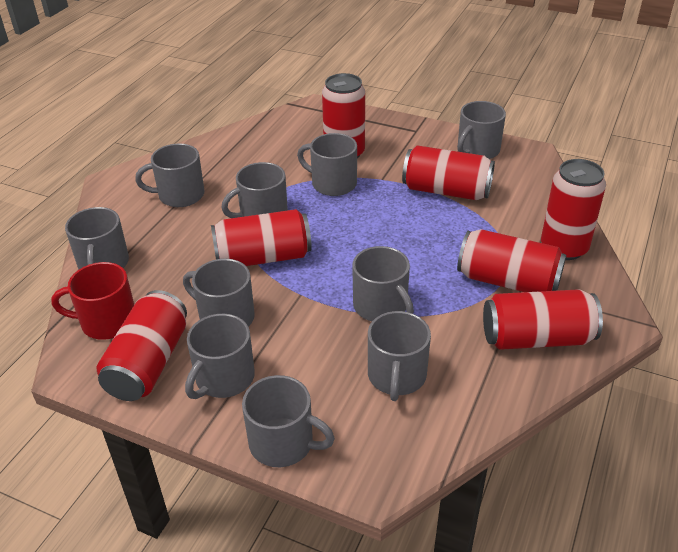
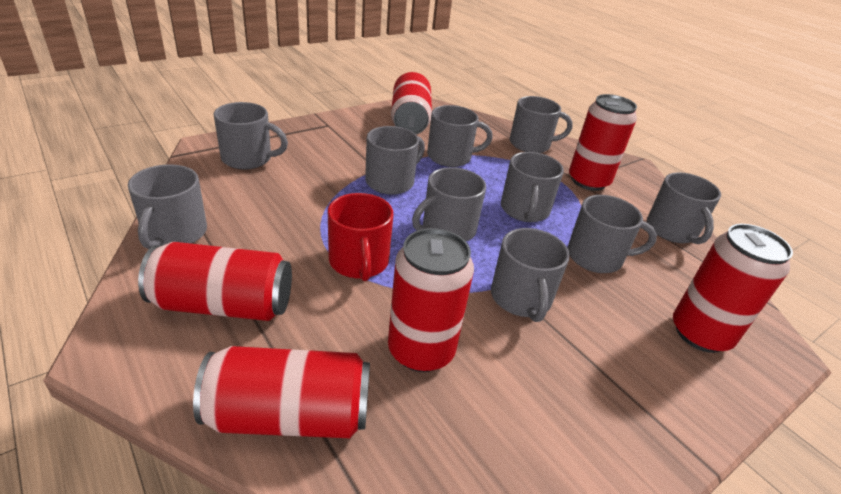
red can: 7 -> 6

